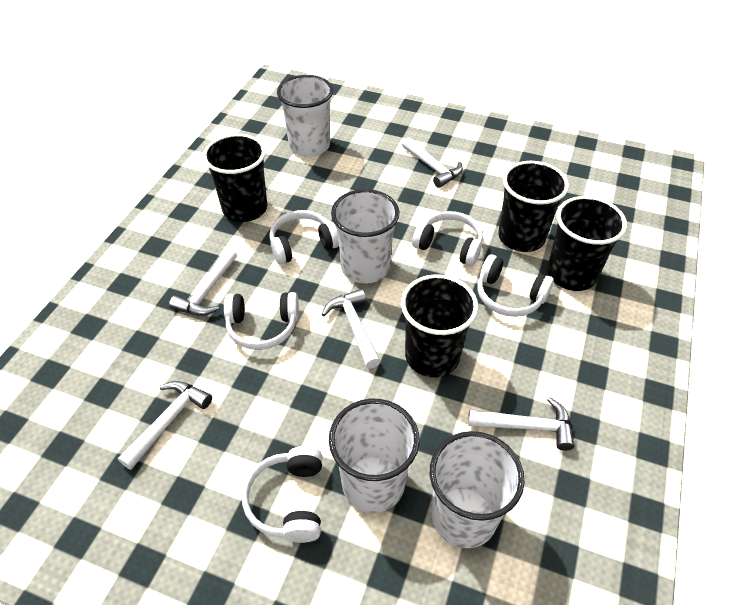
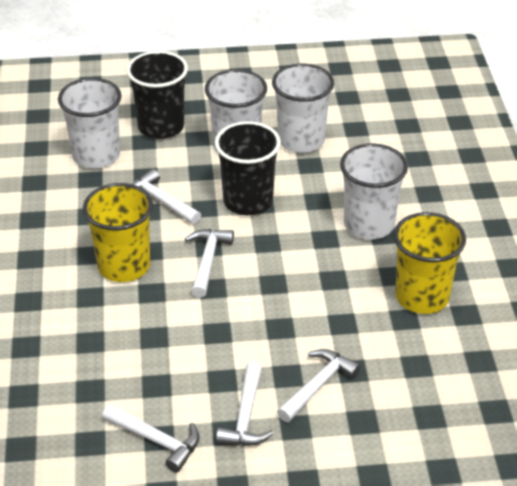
black cup: 4 -> 2
white headphones: 5 -> 0
yellow cup: 0 -> 2

